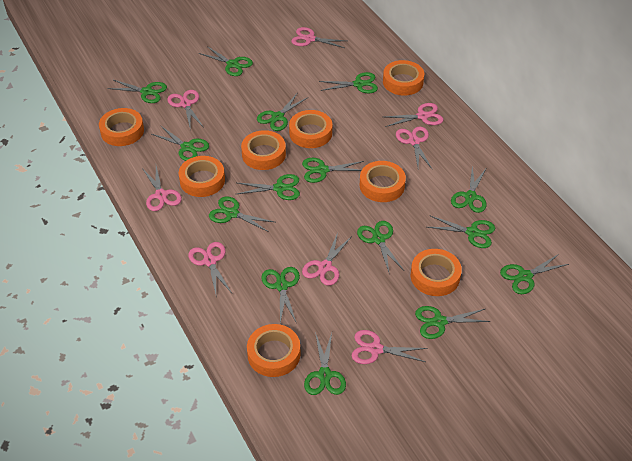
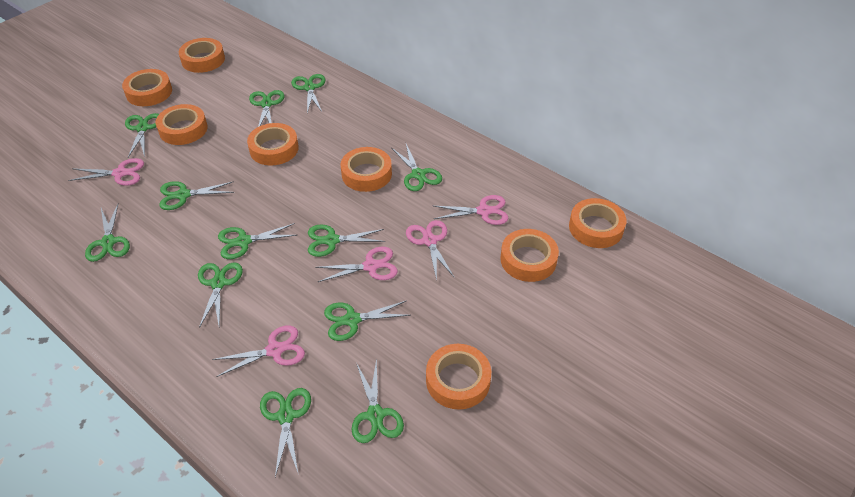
green scissors: 15 -> 12
pink scissors: 8 -> 5

